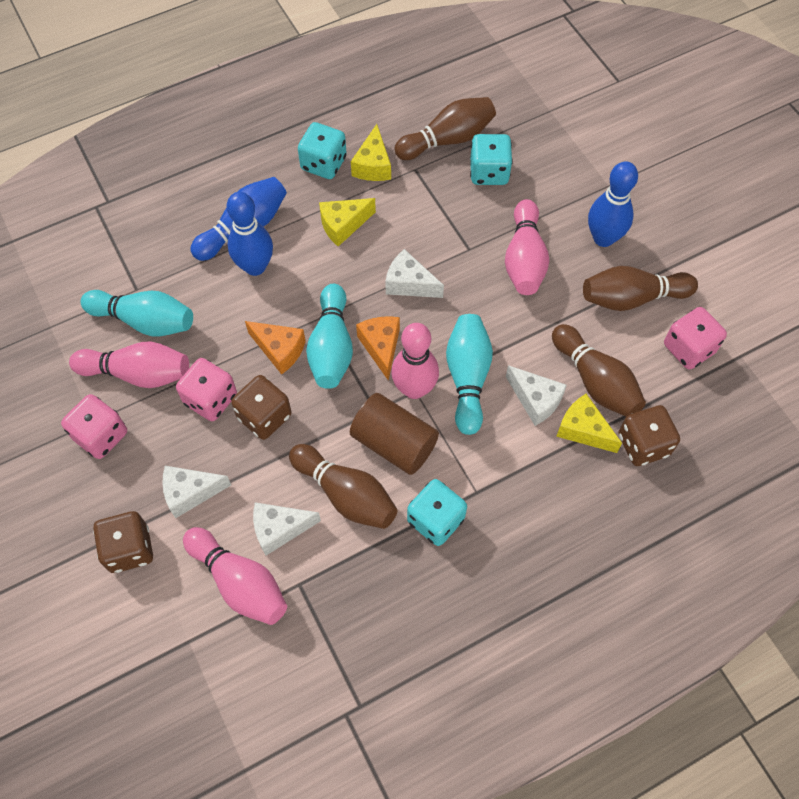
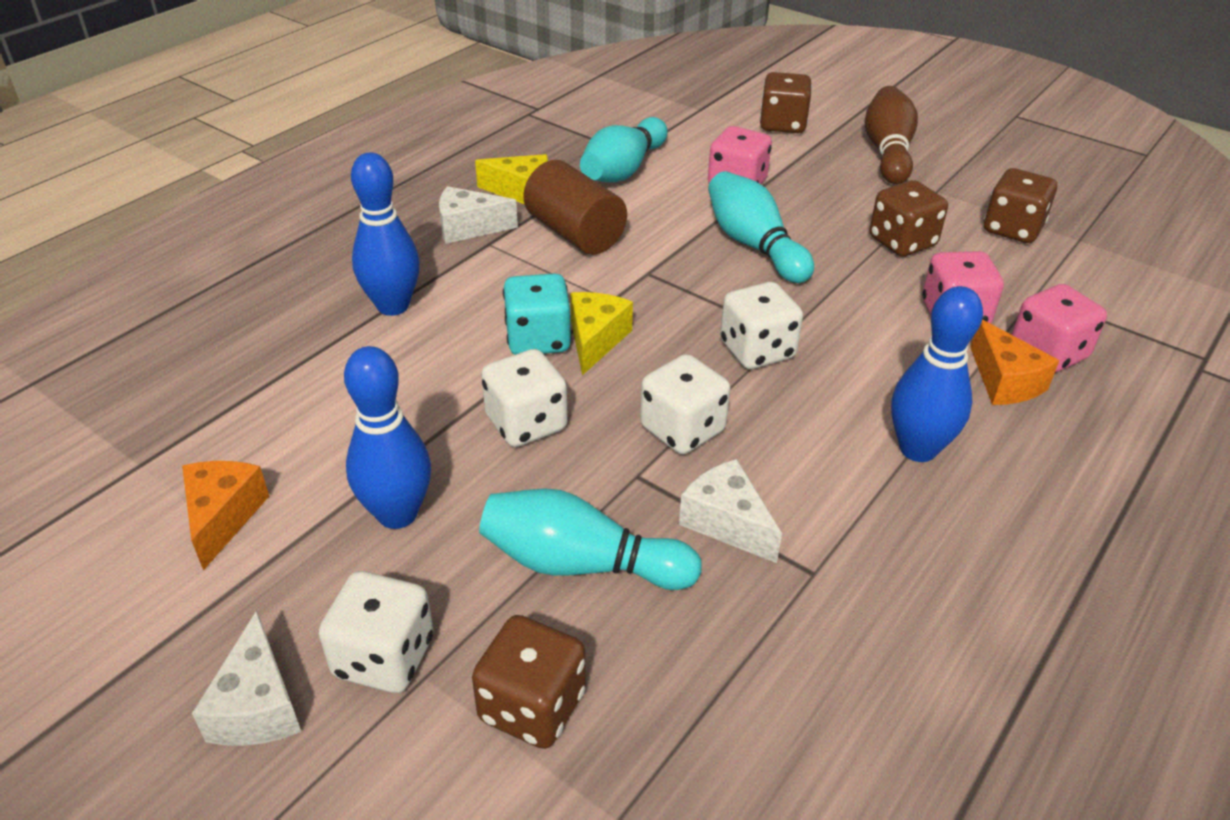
brown bowling pin: 4 -> 1
brown dice: 3 -> 4
pink bowling pin: 4 -> 0
turquoise dice: 3 -> 1
white cheese: 4 -> 3
white dice: 0 -> 4
yellow cheese: 3 -> 2

